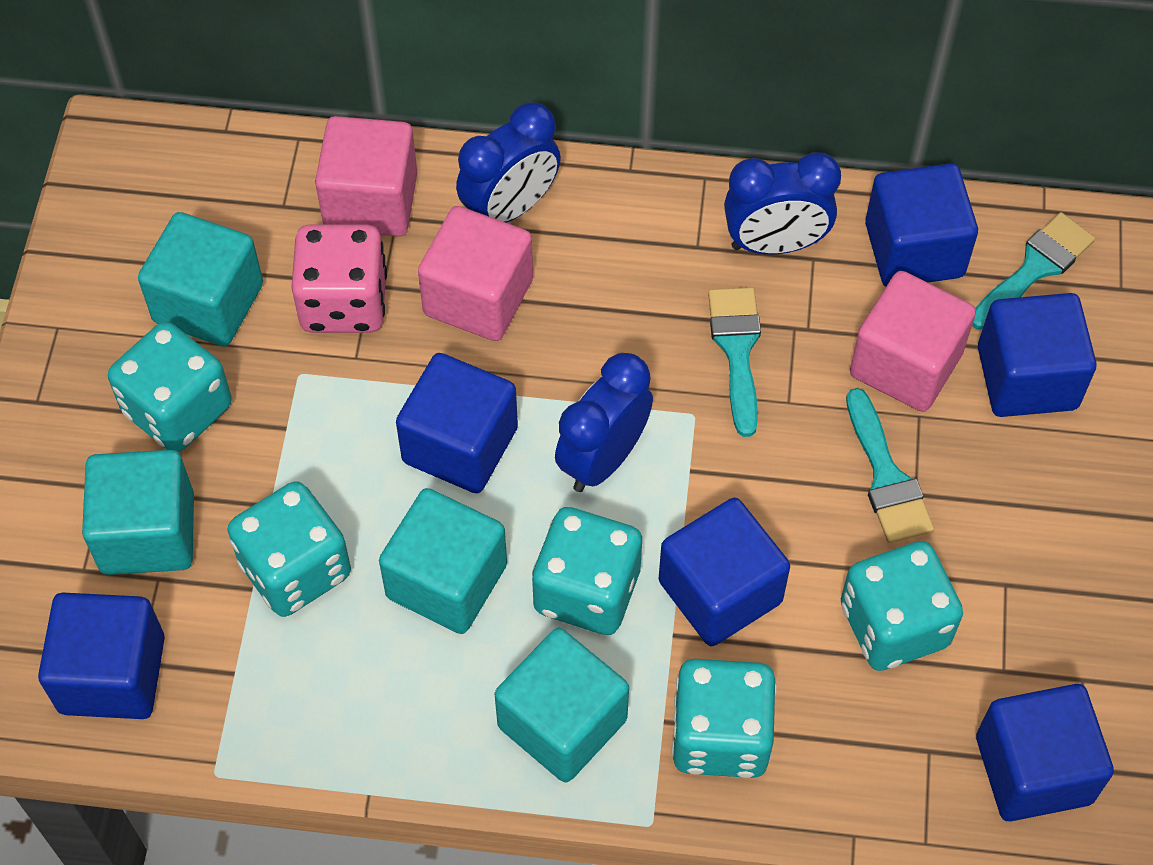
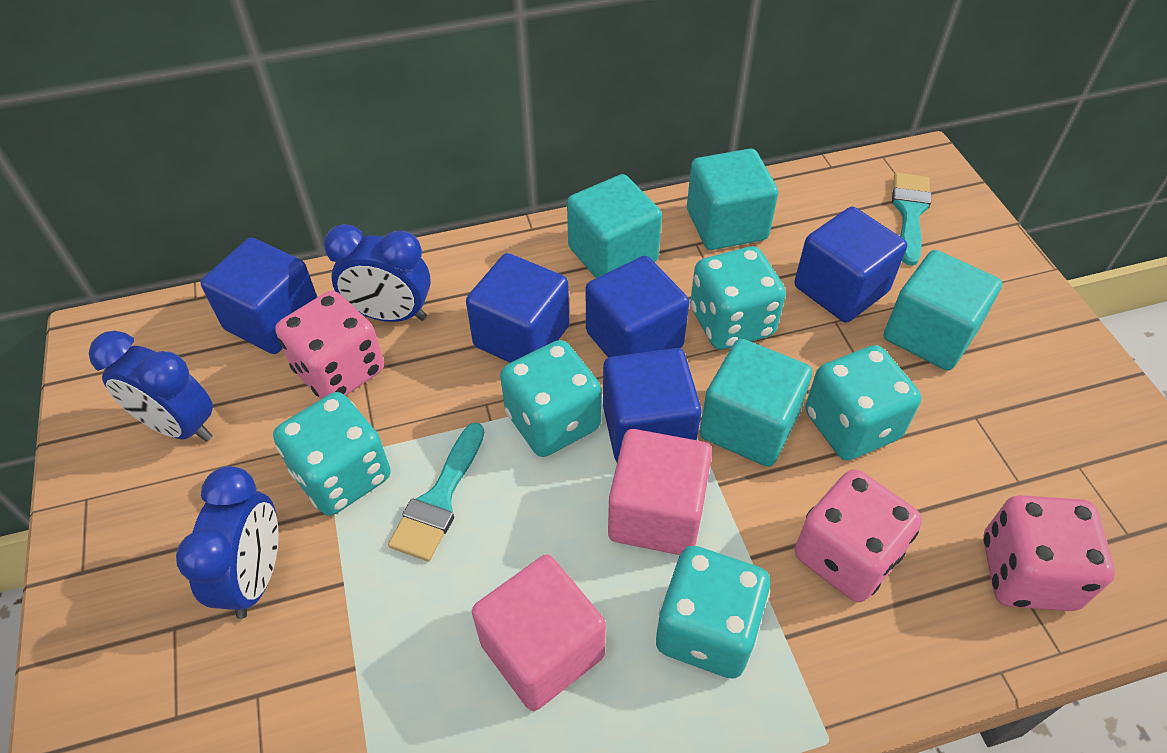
blue cube: 6 -> 5
pink cube: 3 -> 2
pink dice: 1 -> 3
turquoise brush: 3 -> 2

